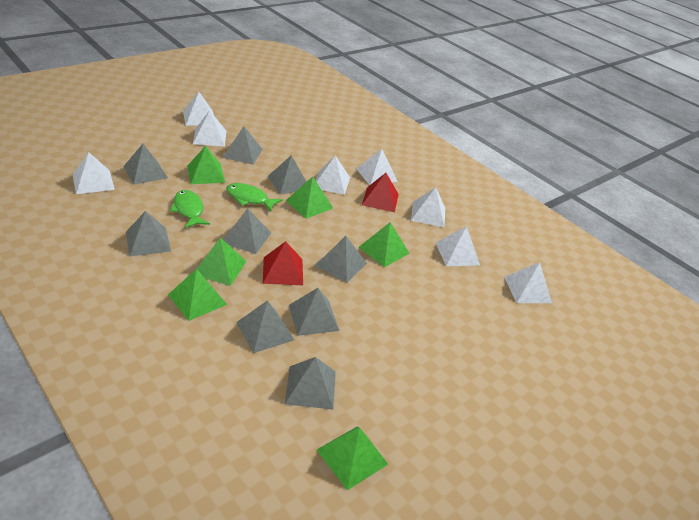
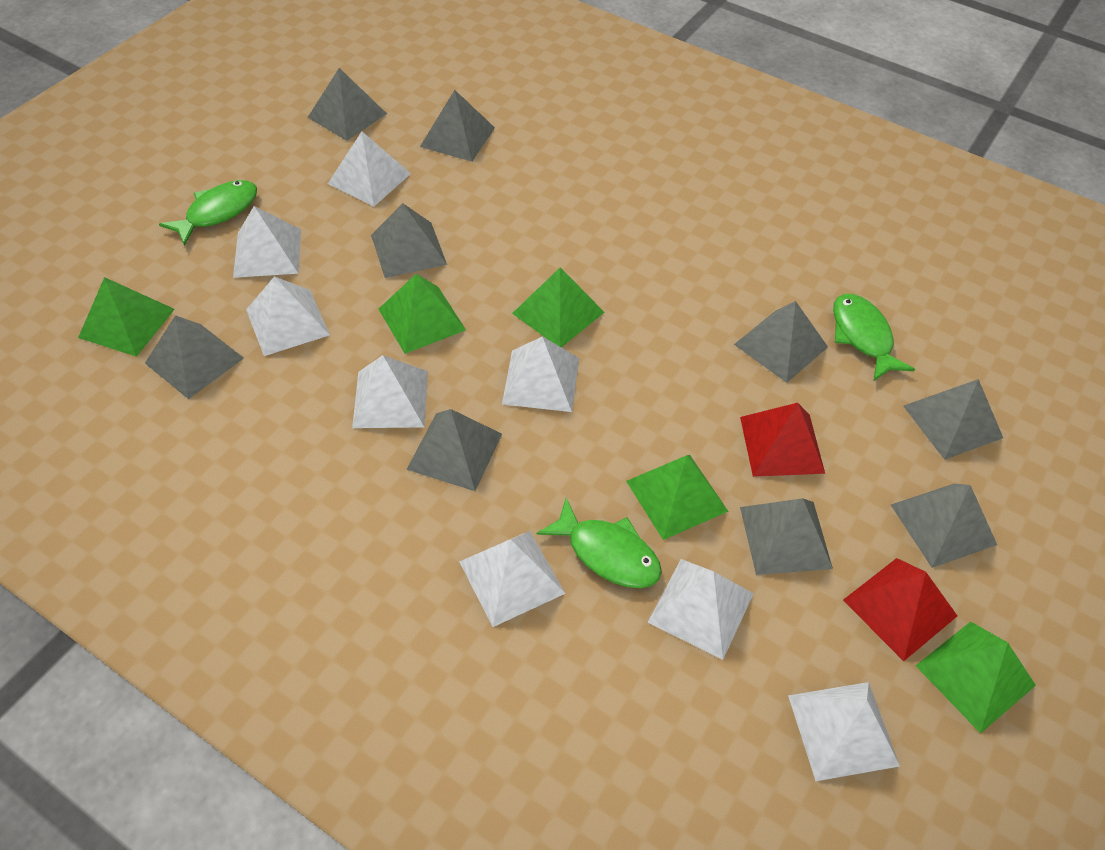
green fish: 2 -> 3
green pyramid: 6 -> 5

